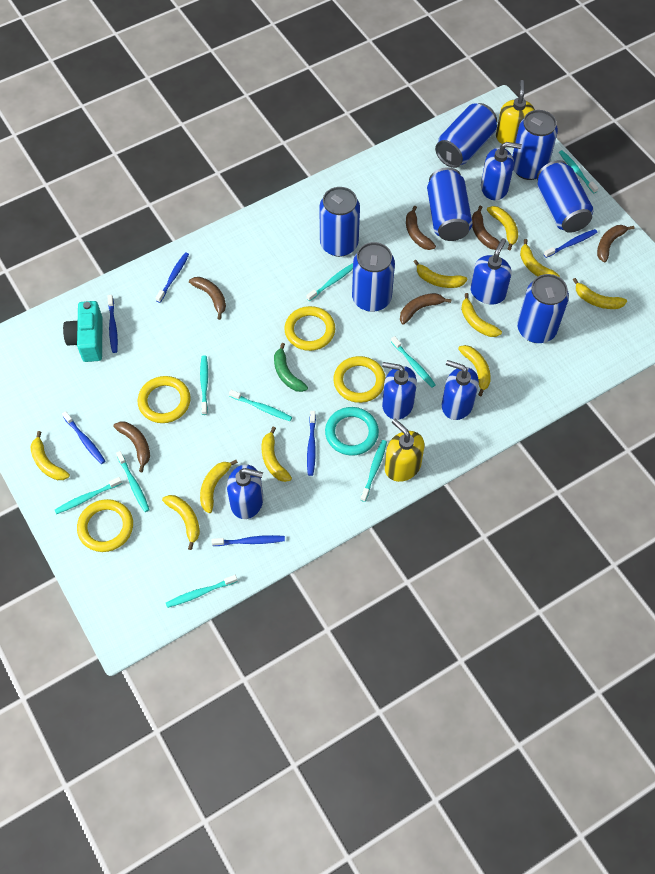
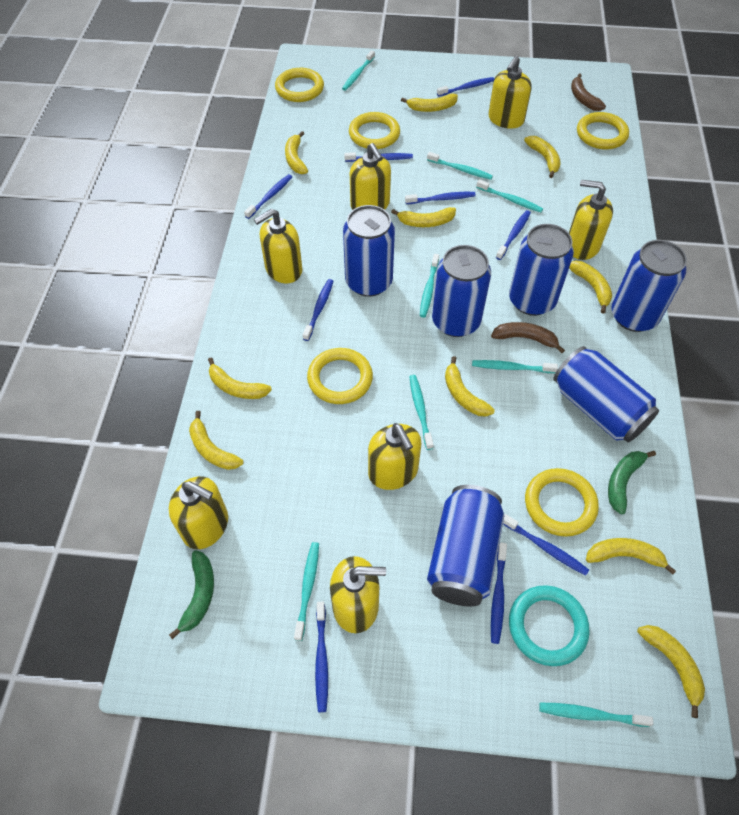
blue can: 7 -> 6
blue soap dispenser: 5 -> 0
blue toothbrush: 6 -> 9
brown banana: 6 -> 2
green banana: 1 -> 2
turquoise camera: 1 -> 0
turquoise toothbrush: 9 -> 8
yellow ring: 4 -> 5
yellow soap dispenser: 2 -> 7

